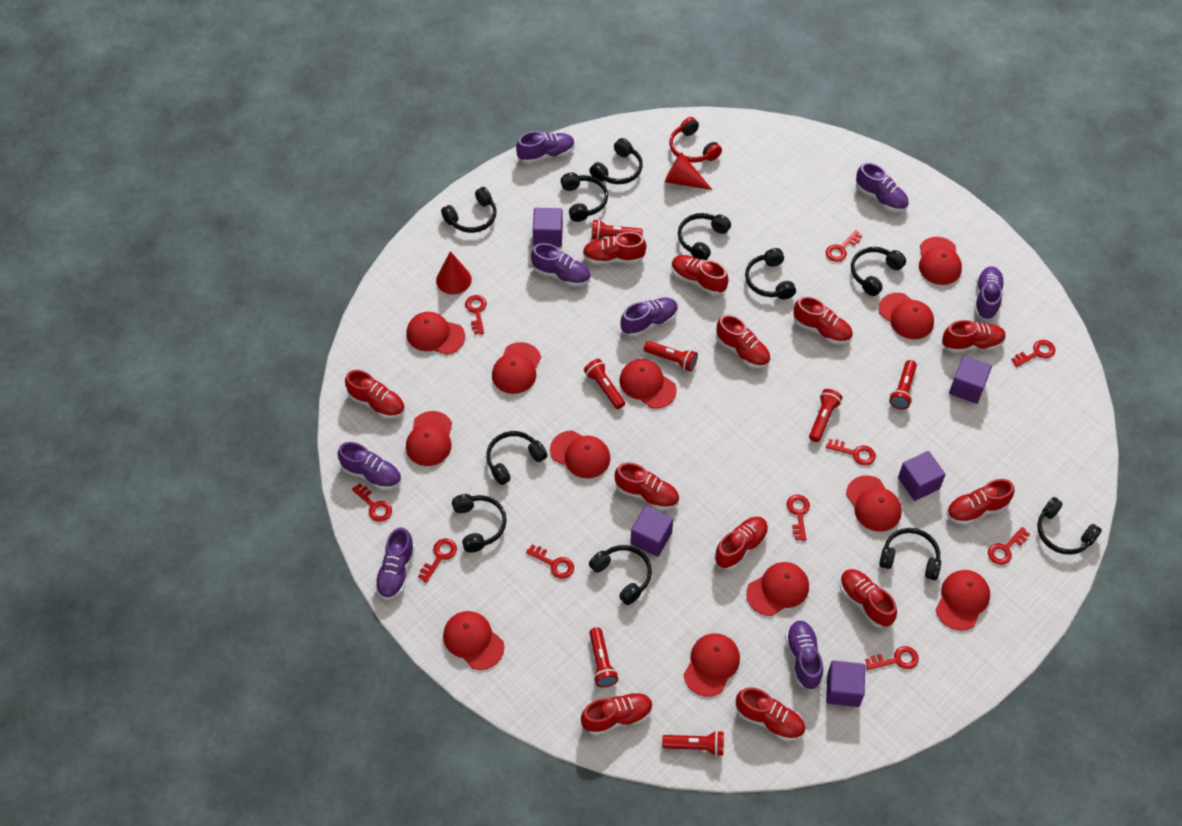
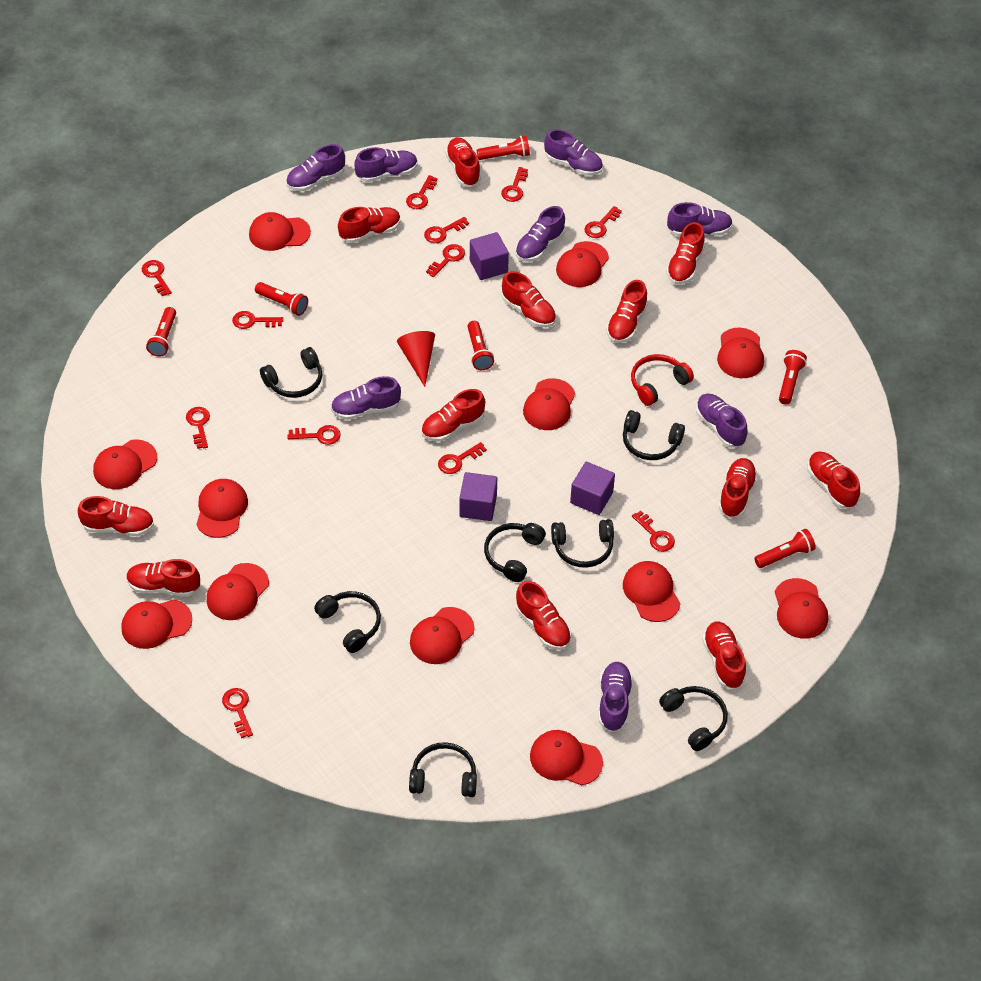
black headphones: 11 -> 7
purple cube: 5 -> 3
red cone: 2 -> 1
red flashlight: 7 -> 6
red key: 10 -> 12

